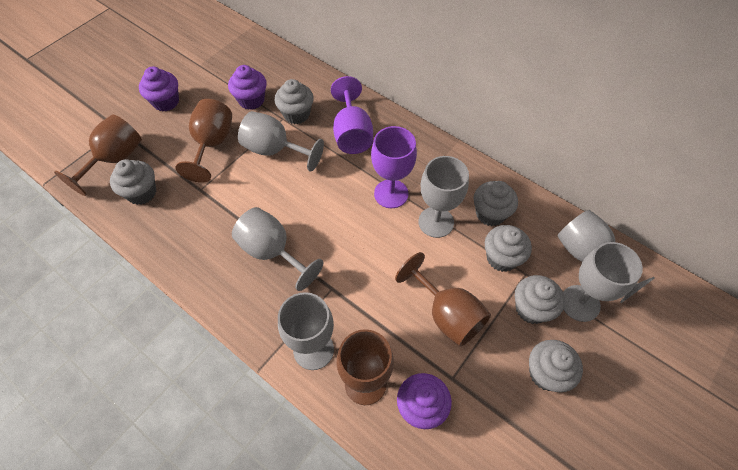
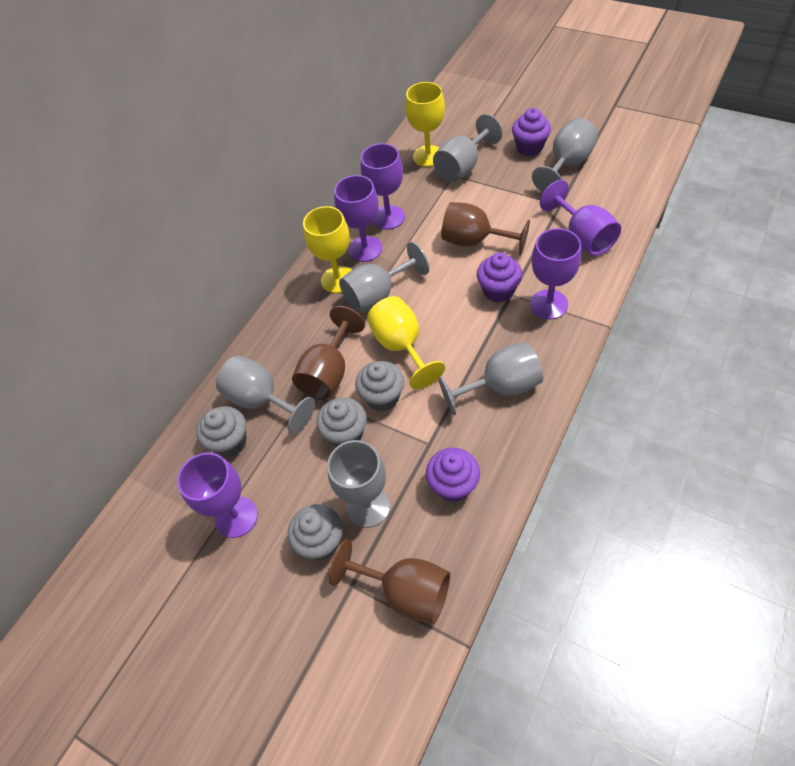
brown goblet: 4 -> 3
grey cupcake: 6 -> 4
purple goblet: 2 -> 5
yellow goblet: 0 -> 3

